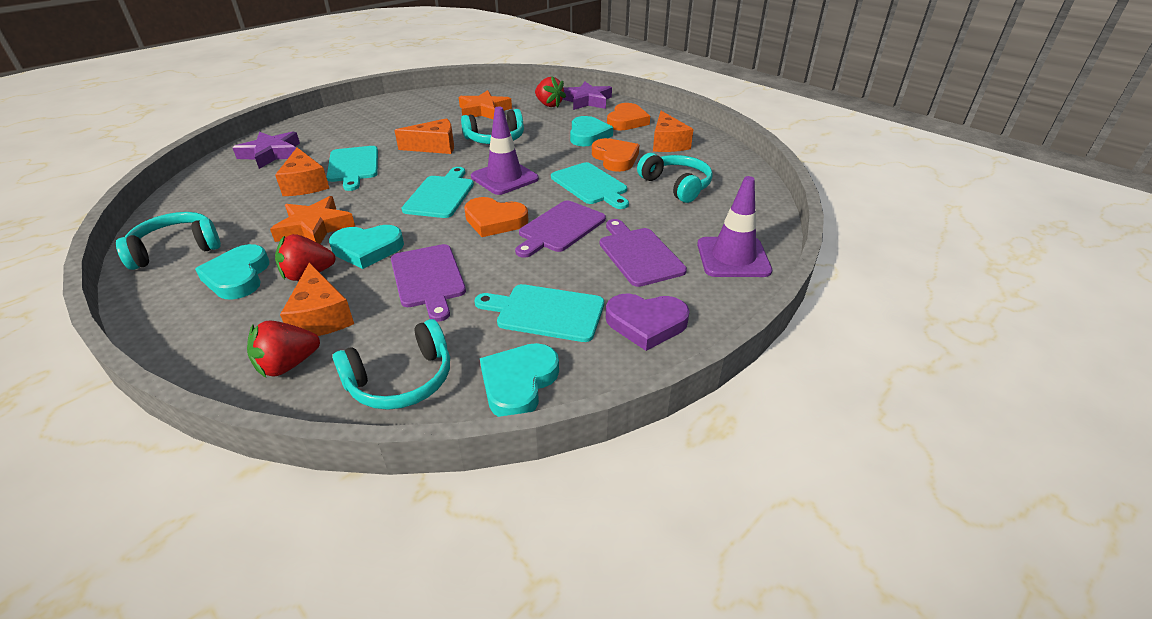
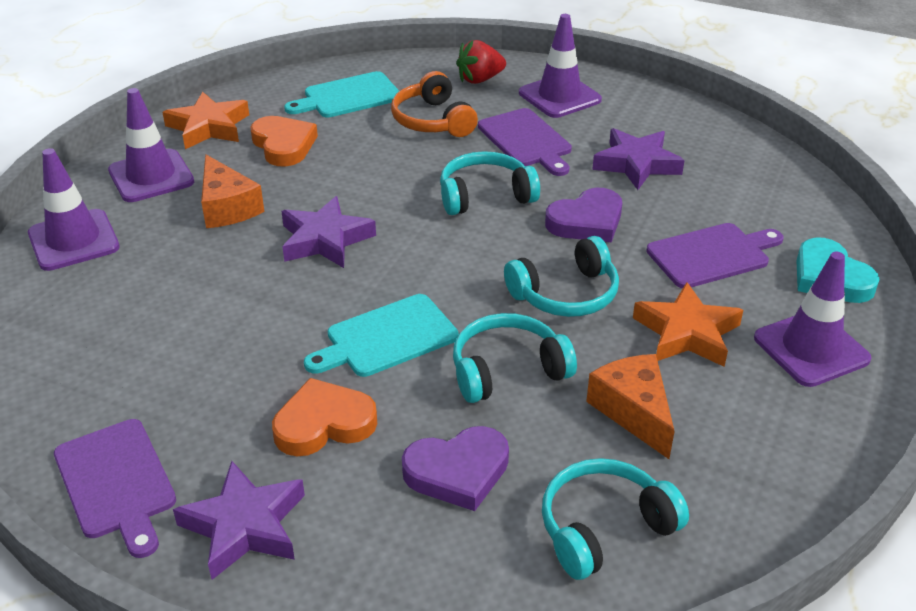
orange cheese: 4 -> 2
orange headphones: 0 -> 1
orange heart: 3 -> 2
purple heart: 1 -> 2
purple star: 2 -> 3
purple traffic cone: 2 -> 4
red strawberry: 3 -> 1
turquoise cutting board: 4 -> 2
turquoise heart: 4 -> 1

